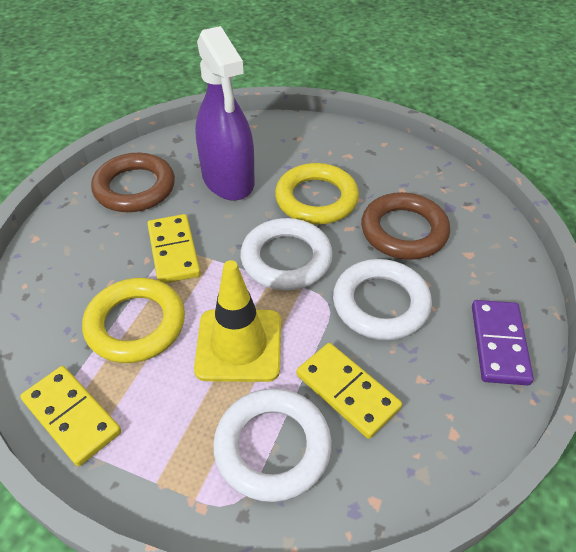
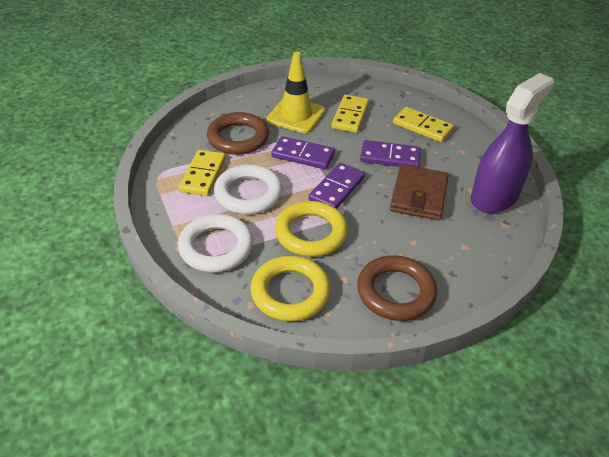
brown wallet: 0 -> 1
purple domino: 1 -> 3
white ring: 3 -> 2

